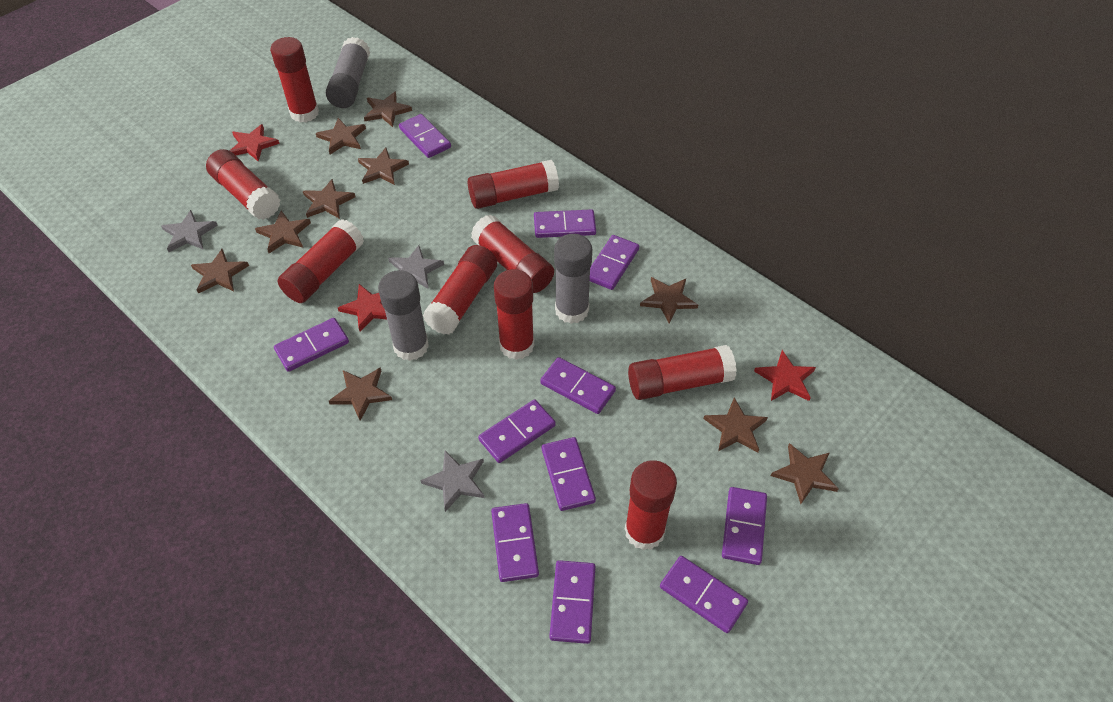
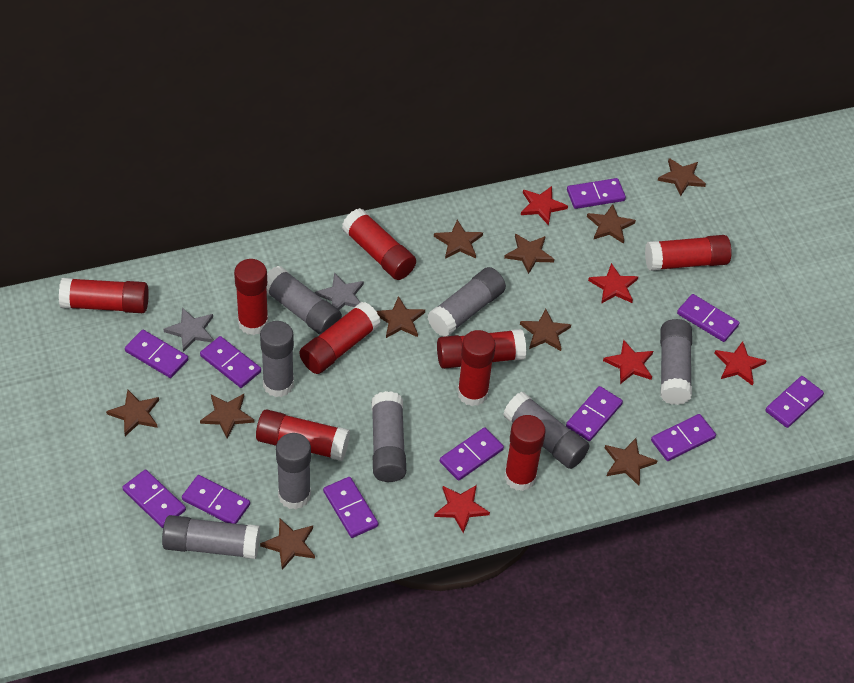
grey glue stick: 3 -> 8
grey star: 3 -> 2
red star: 3 -> 5

